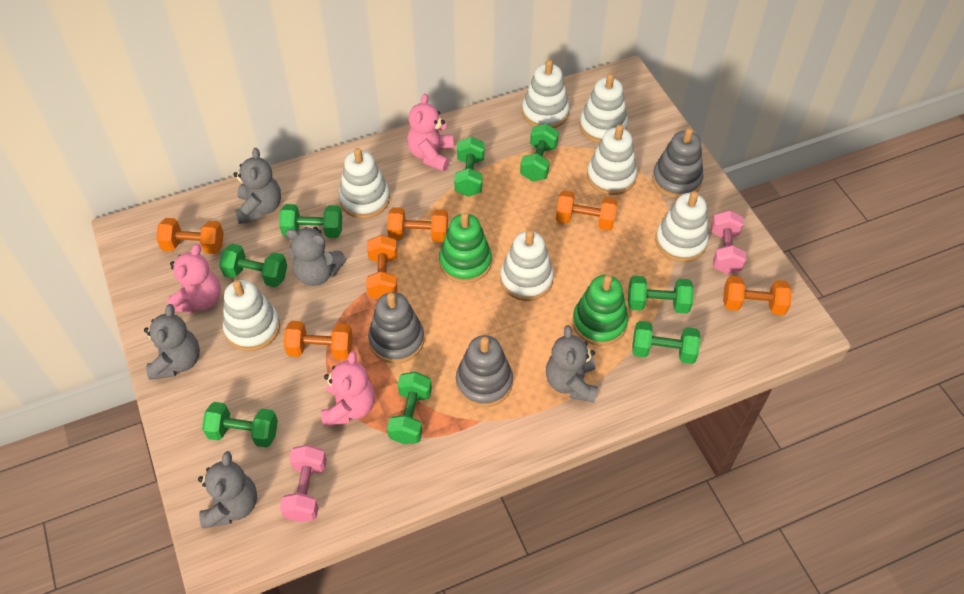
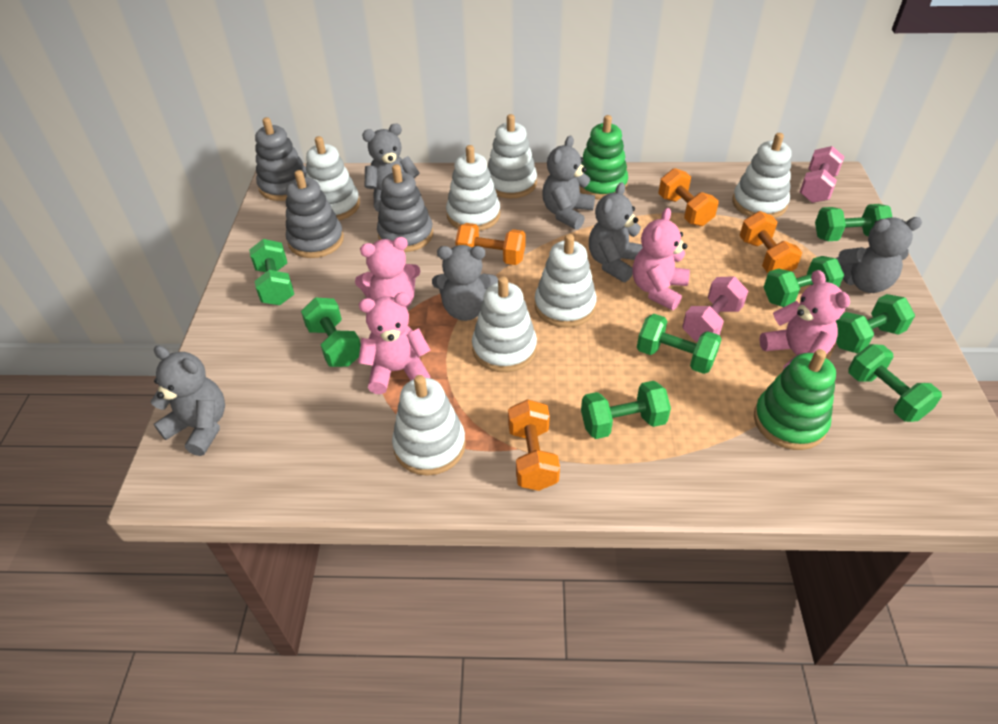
grey teddy bear: 5 -> 6
orange dumbbell: 6 -> 4
pink teddy bear: 3 -> 4

